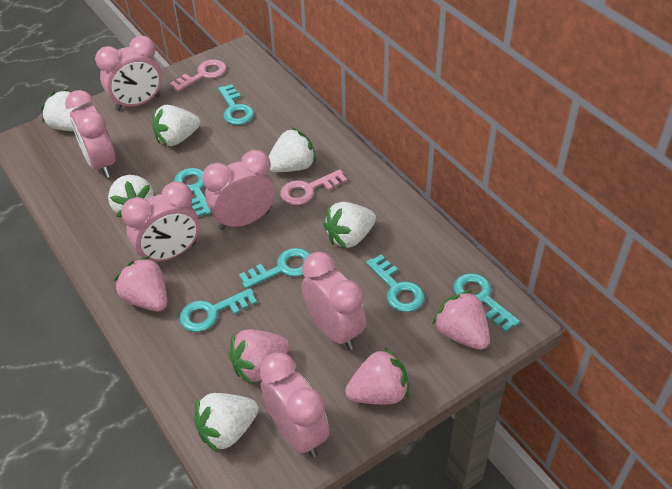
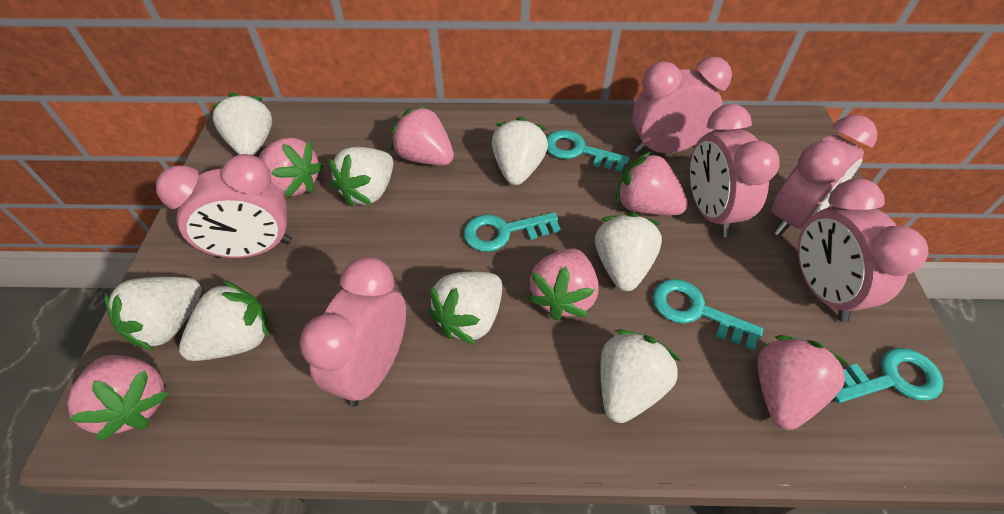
pink key: 2 -> 0
pink strawberry: 4 -> 6
turquoise key: 6 -> 4
white strawberry: 6 -> 8

